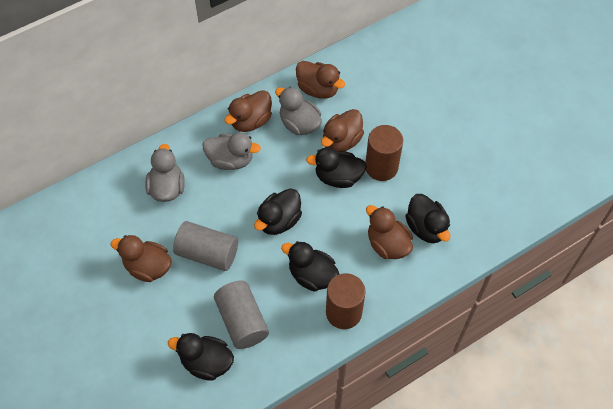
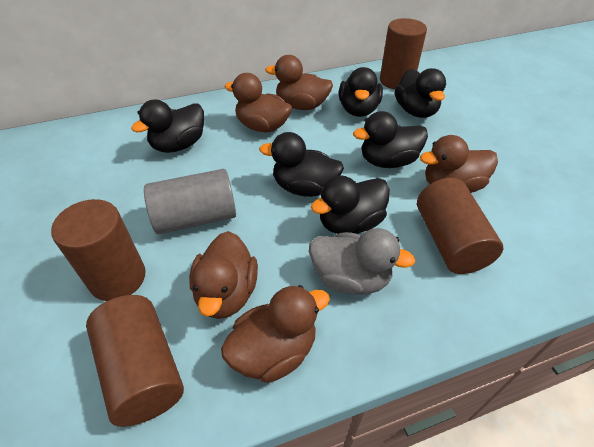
black duck: 5 -> 6
brown cylinder: 2 -> 4
grey cylinder: 2 -> 1
grey duck: 3 -> 1

